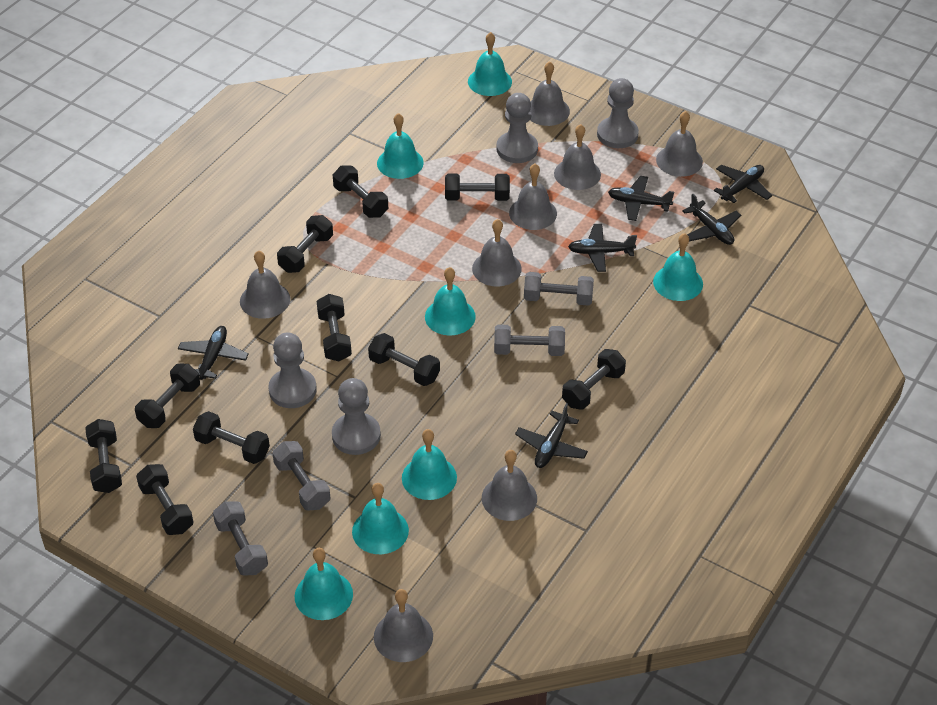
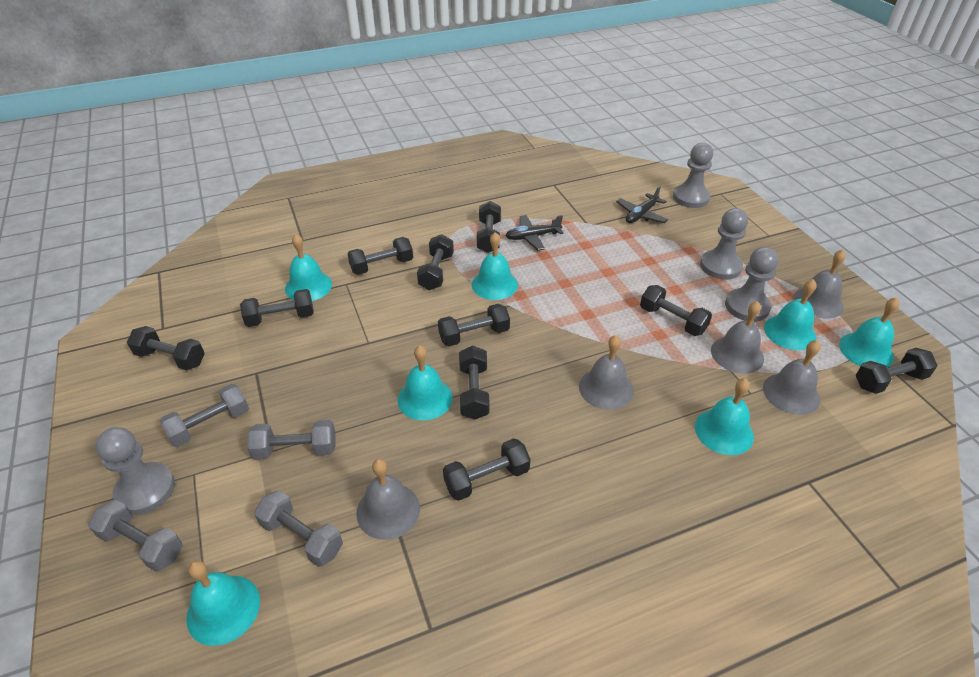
black plane: 6 -> 2
grey bell: 8 -> 5

